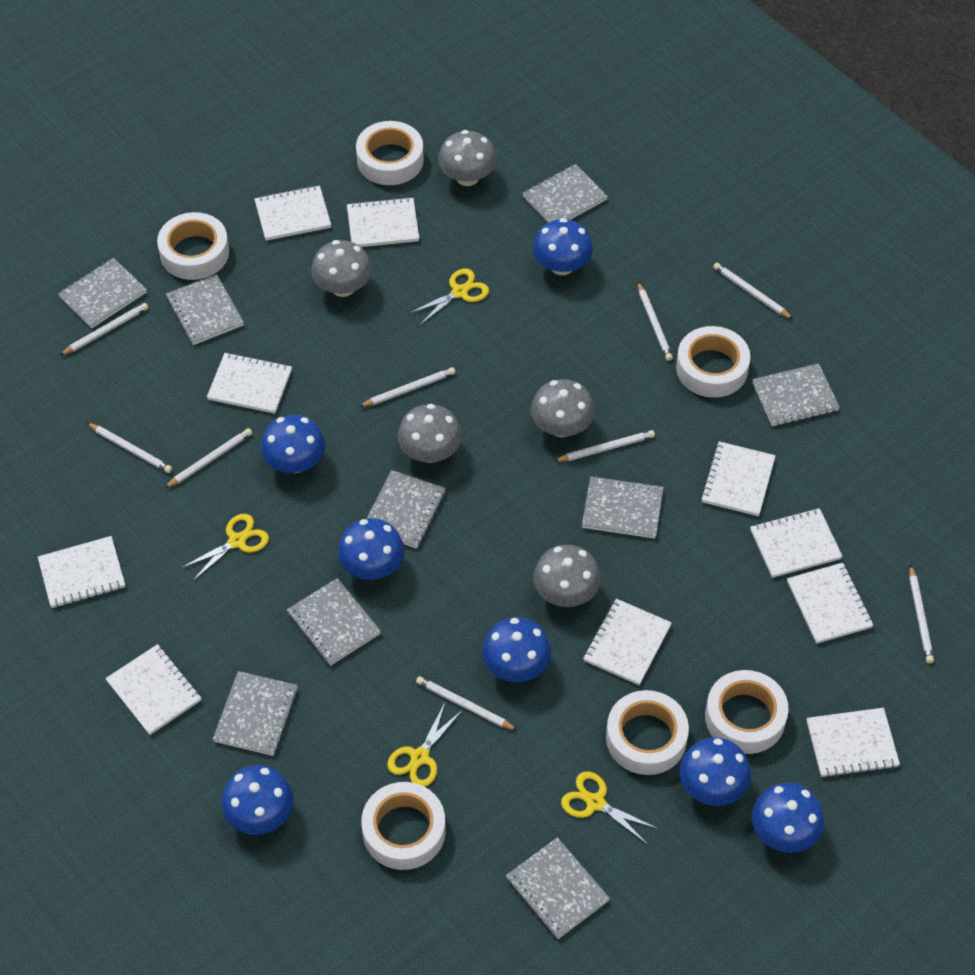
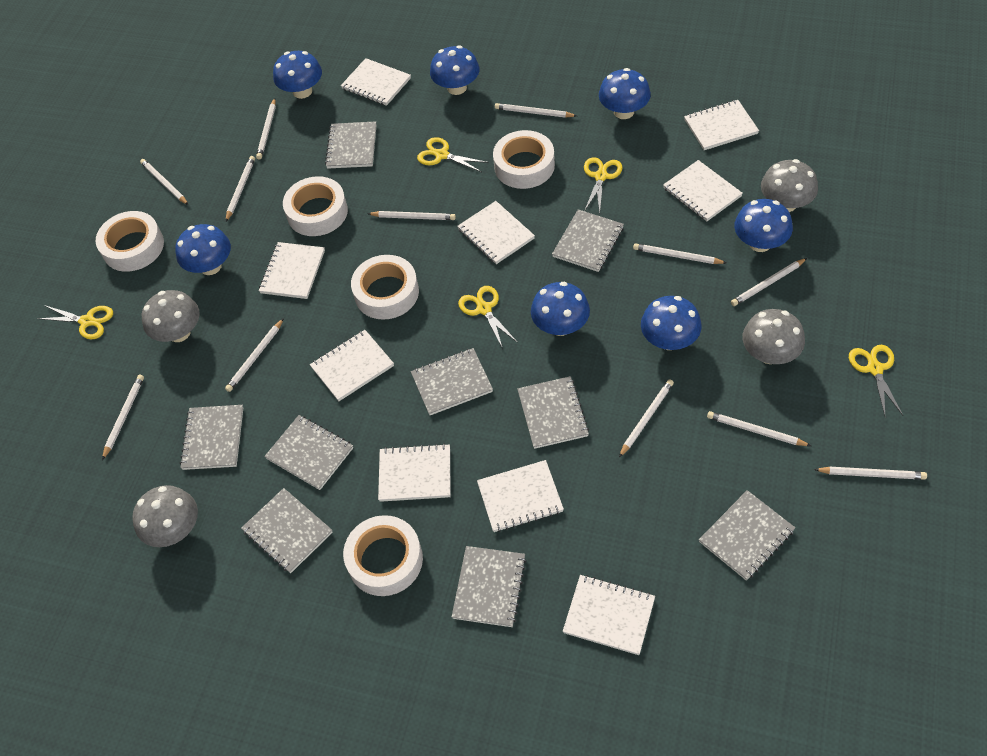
grey mushroom: 5 -> 4
white notebook: 10 -> 9
white pencil: 9 -> 12
white tape: 6 -> 5
yellow scissors: 4 -> 5

